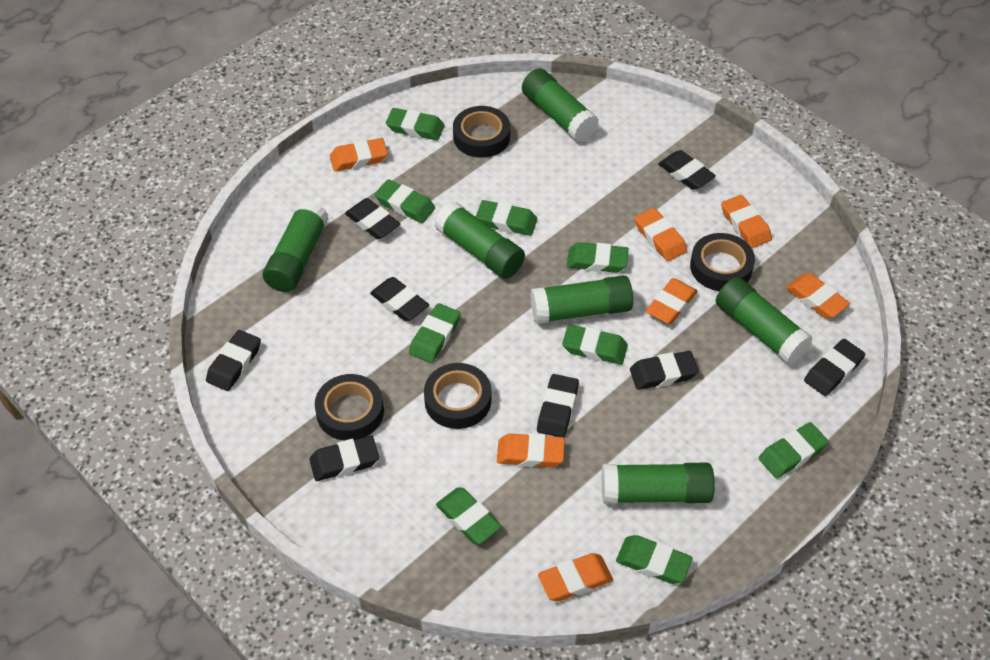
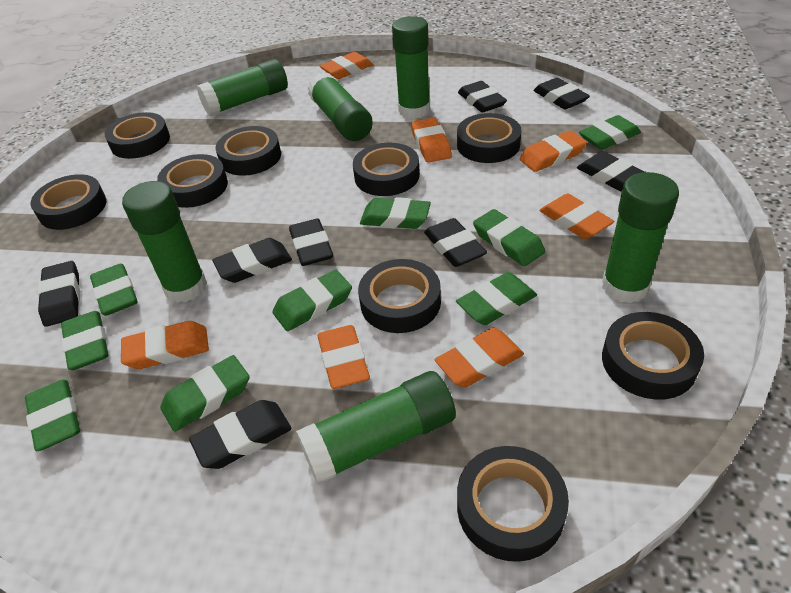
black tape: 4 -> 9

